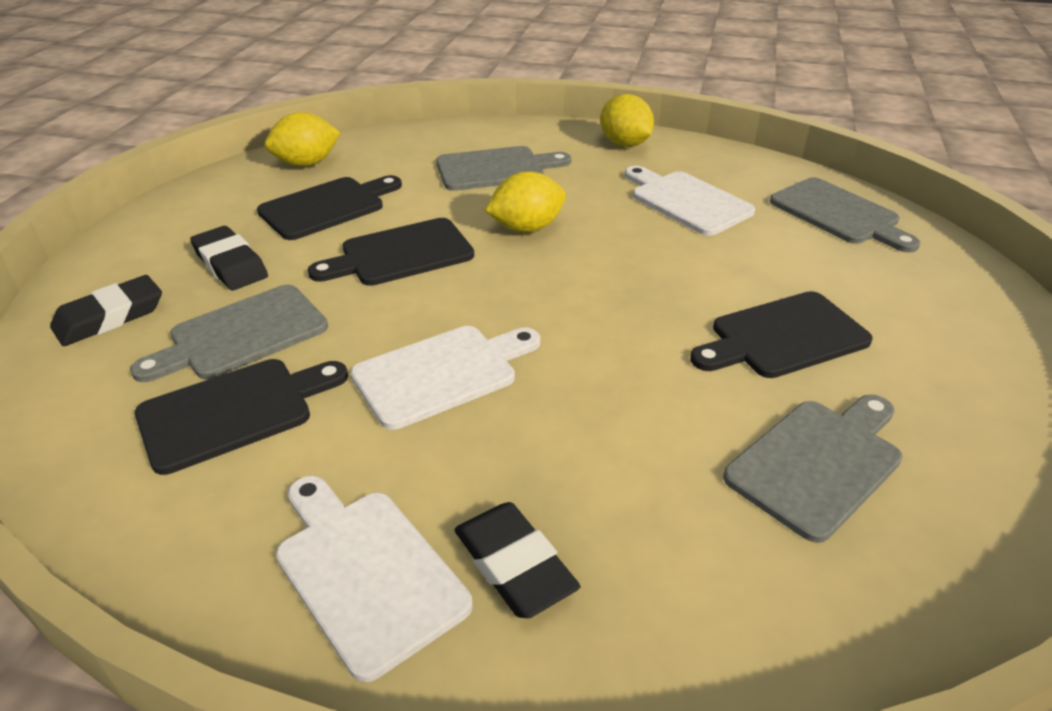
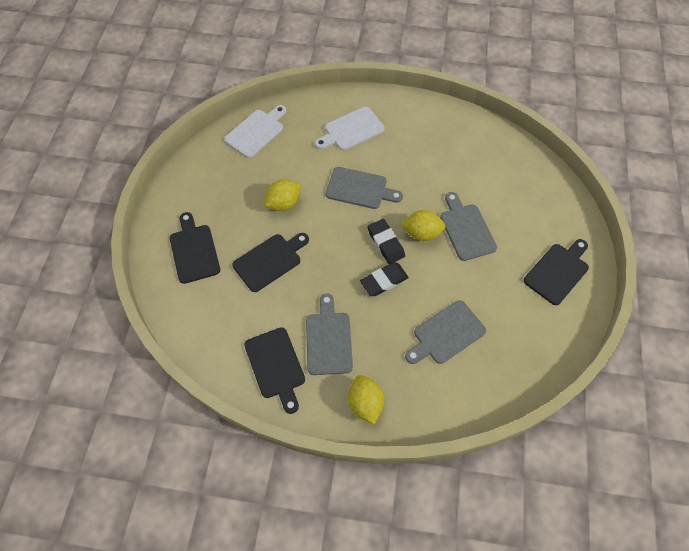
black eraser: 3 -> 2
white cutting board: 3 -> 2

